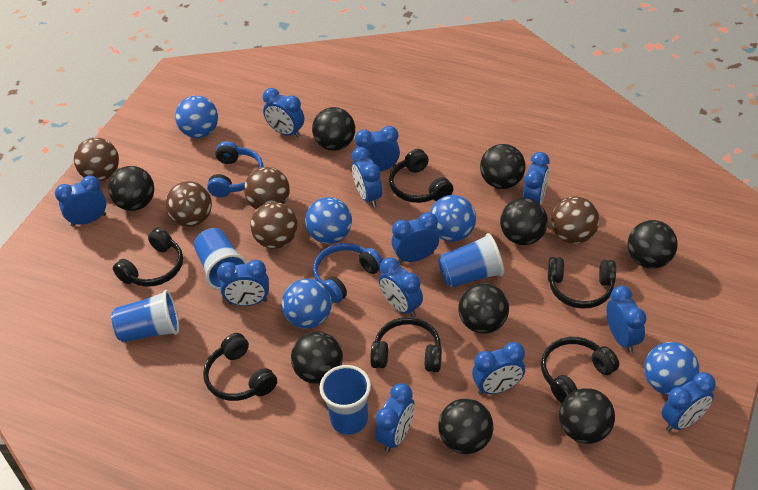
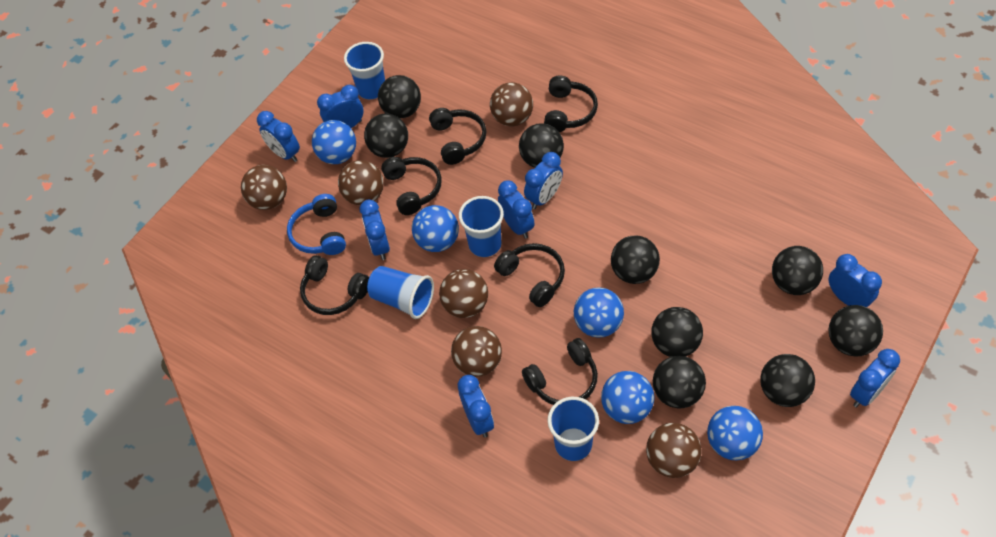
blue clock: 12 -> 8
blue headphones: 2 -> 1
brown ball: 5 -> 6

